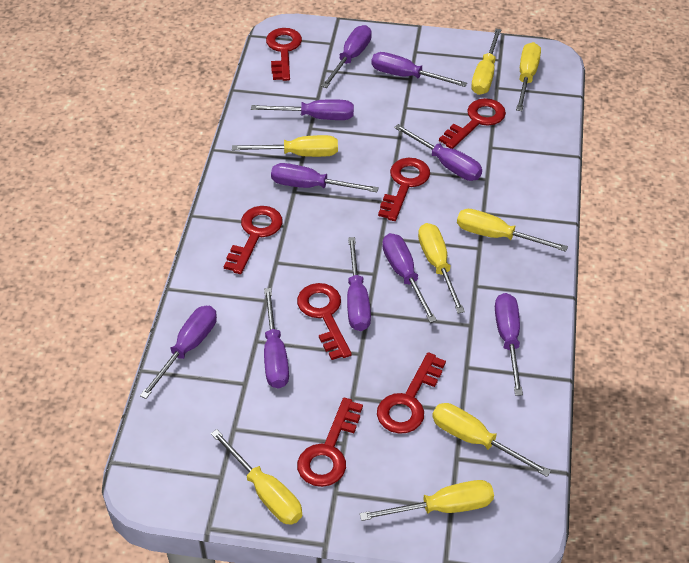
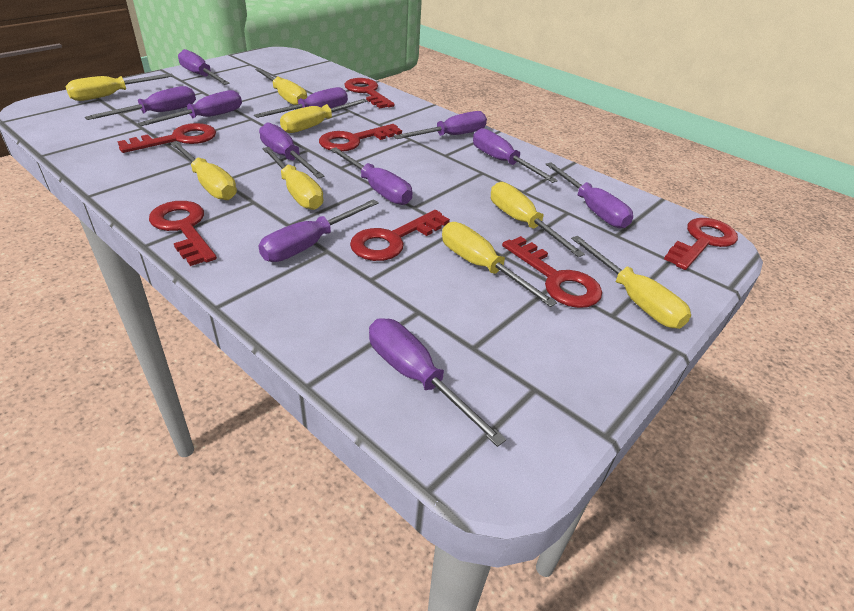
purple screwdriver: 10 -> 11

